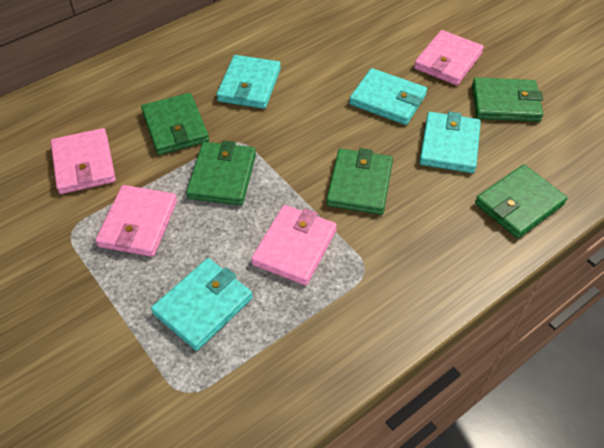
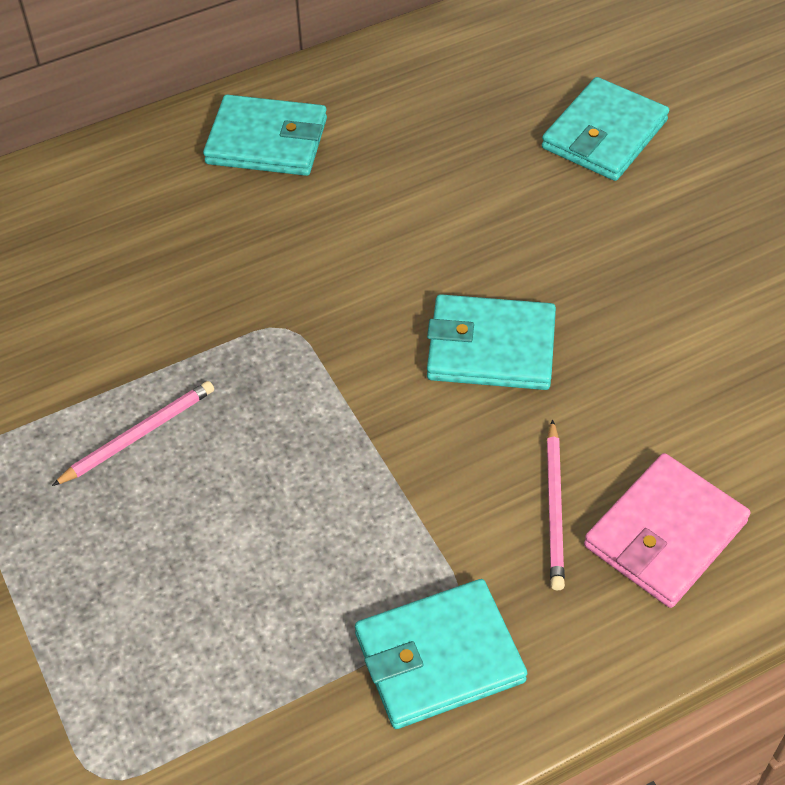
green wallet: 5 -> 0
pink pencil: 0 -> 2
pink wallet: 4 -> 1

